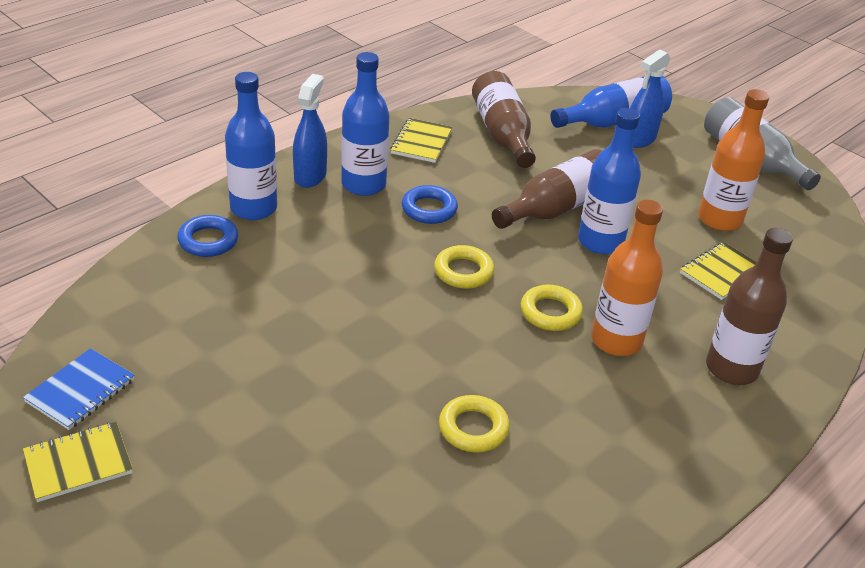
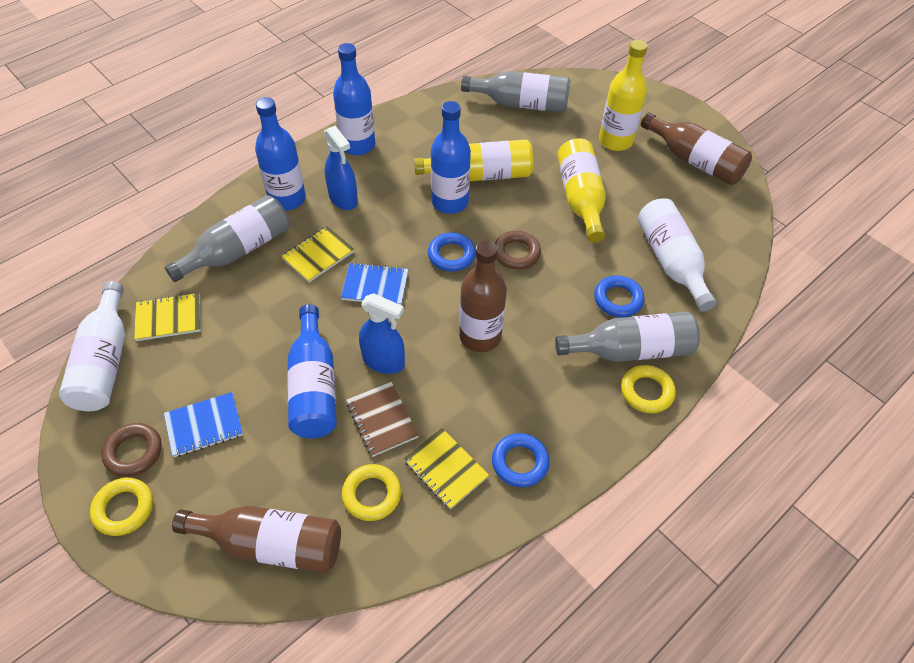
blue notebook: 1 -> 2
blue ring: 2 -> 3
brown notebook: 0 -> 1
brown ring: 0 -> 2
grey bottle: 1 -> 3
orange bottle: 2 -> 0
white bottle: 0 -> 2
yellow bottle: 0 -> 3

